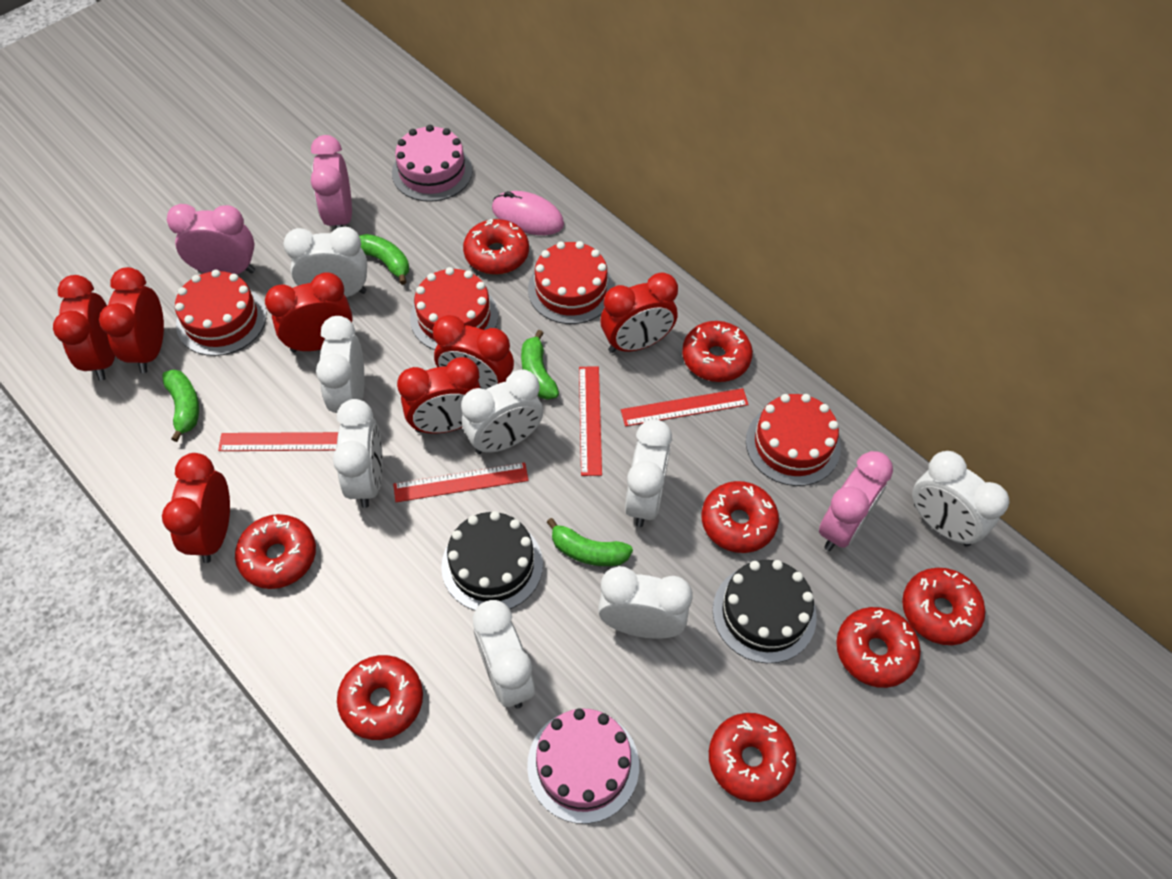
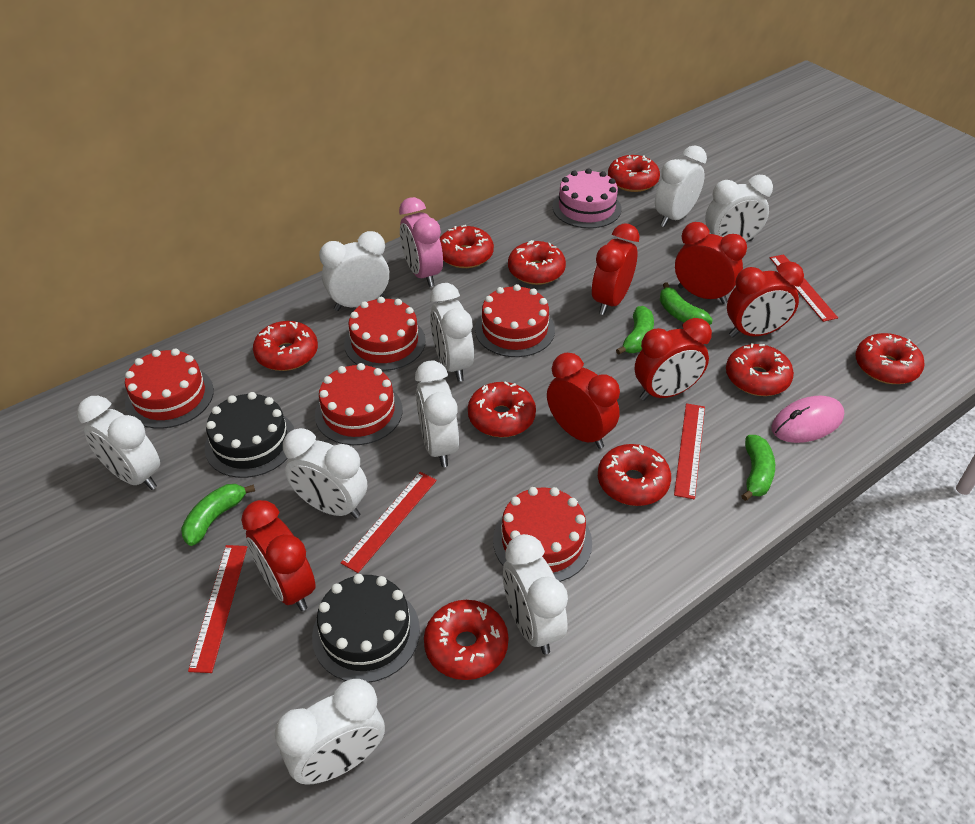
pink cake: 2 -> 1
pink clock: 3 -> 1
red cake: 4 -> 5
red clock: 7 -> 6
red donut: 8 -> 9
white clock: 8 -> 9

